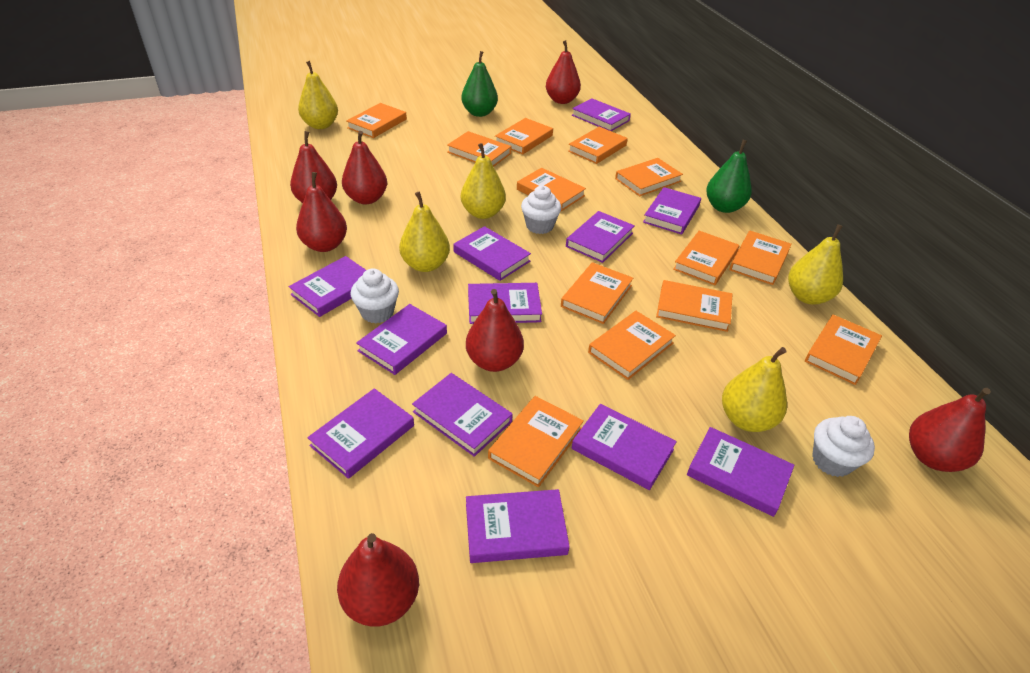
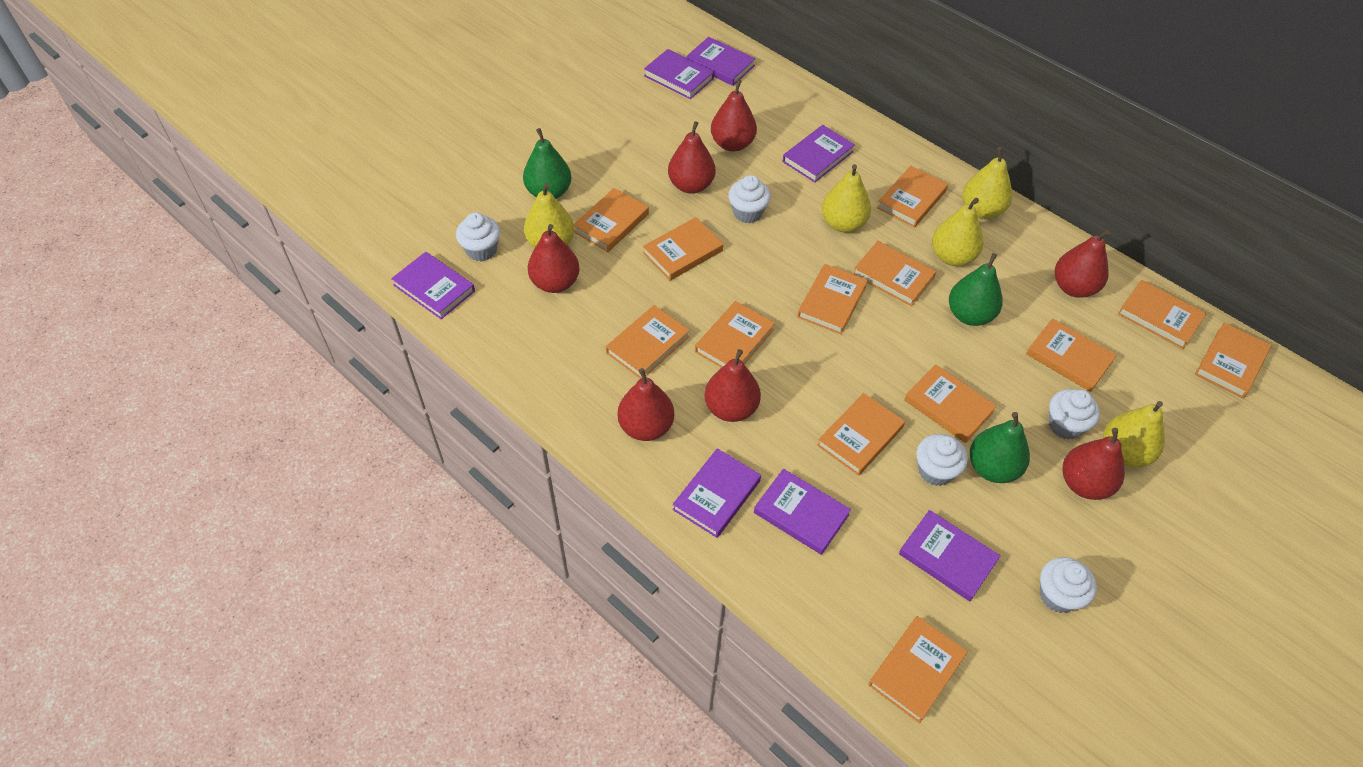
green pear: 2 -> 3
purple book: 12 -> 7
white cupcake: 3 -> 5

